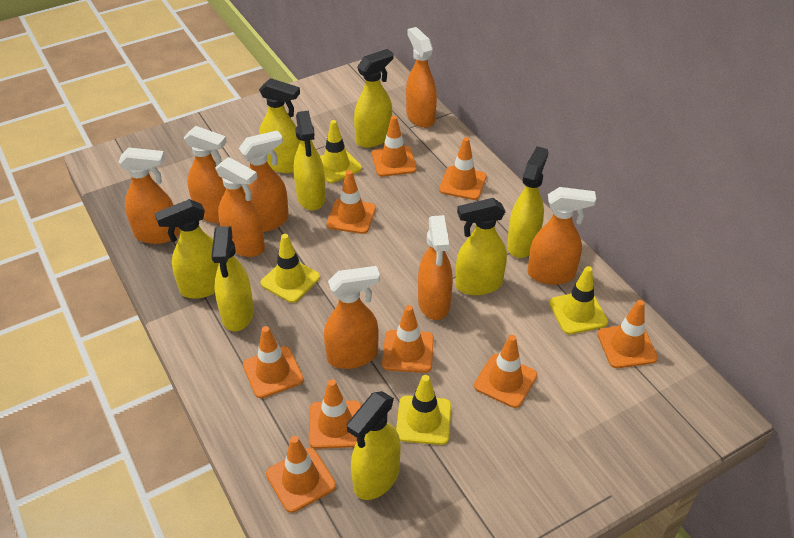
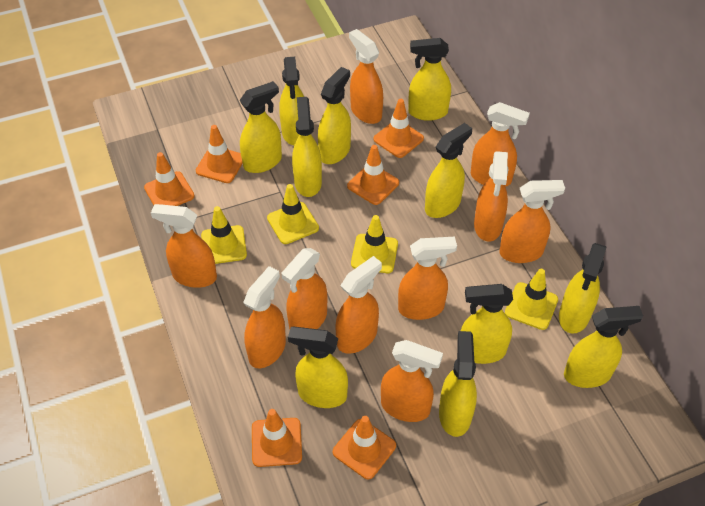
orange spray bottle: 8 -> 10
orange traffic cone: 9 -> 6
yellow spray bottle: 8 -> 11

